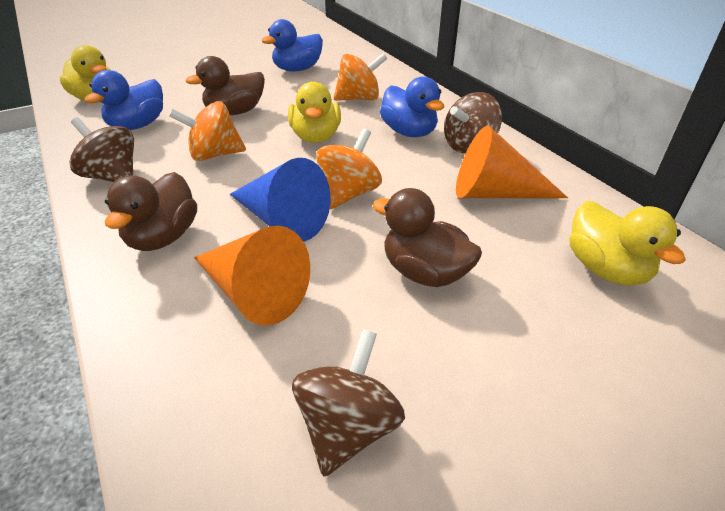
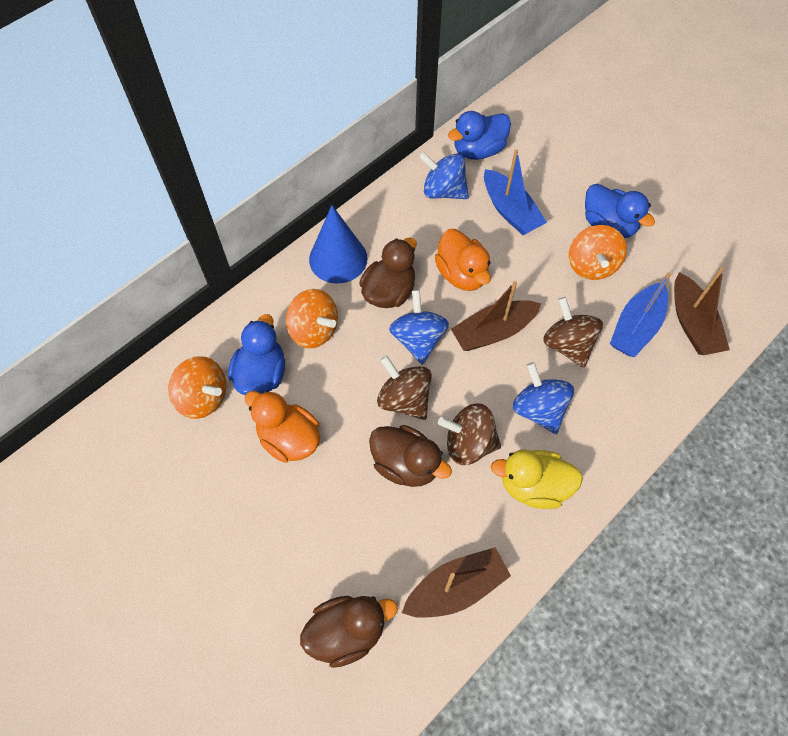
blue boat: 0 -> 2
blue spinning top: 0 -> 3
brown boat: 0 -> 3
orange cone: 2 -> 0
orange duck: 0 -> 2
yellow duck: 3 -> 1

